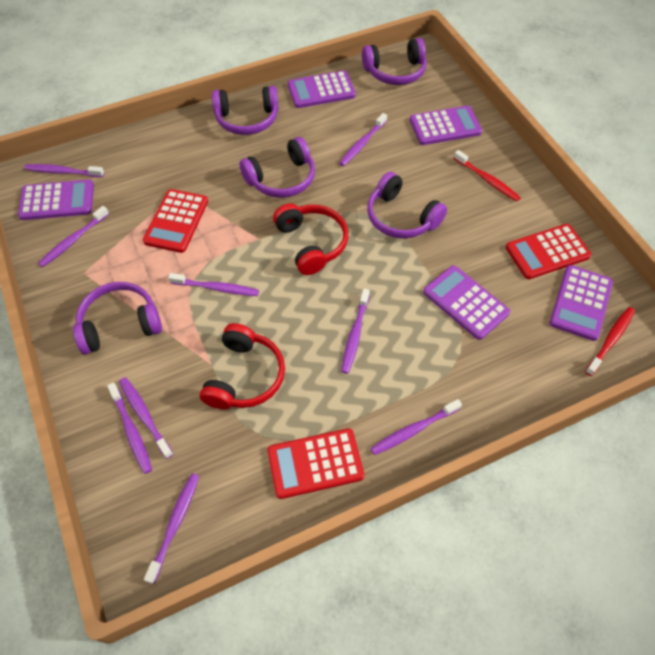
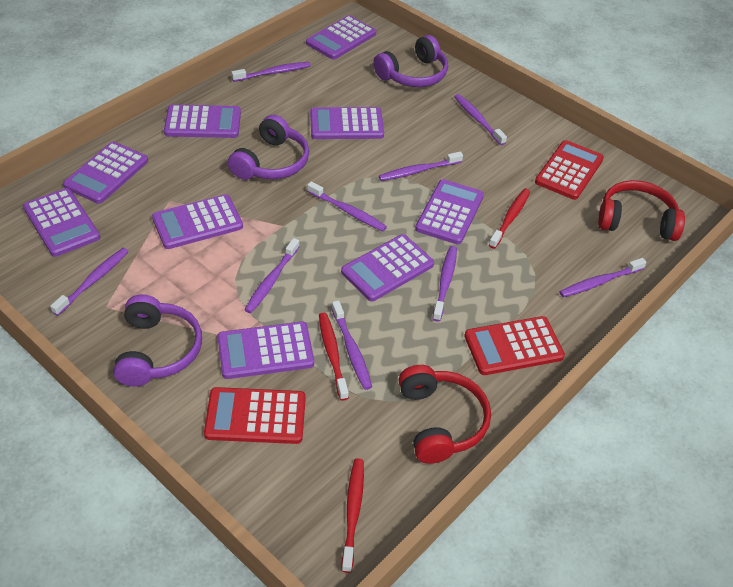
purple calculator: 5 -> 9
purple headphones: 5 -> 3
red toothbrush: 2 -> 3

